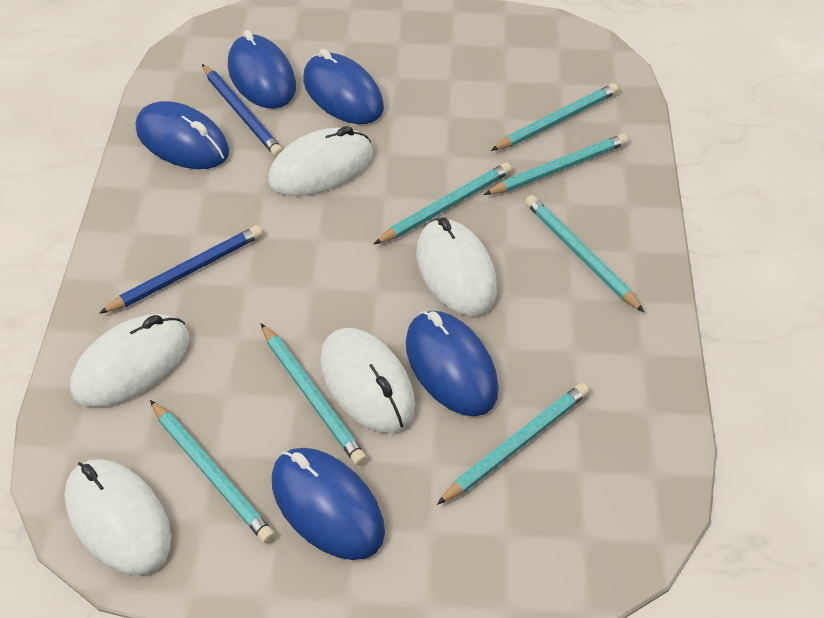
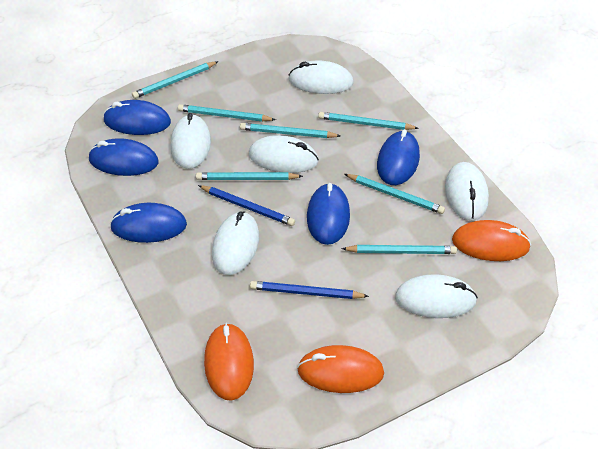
orange mouse: 0 -> 3
white mouse: 5 -> 6

